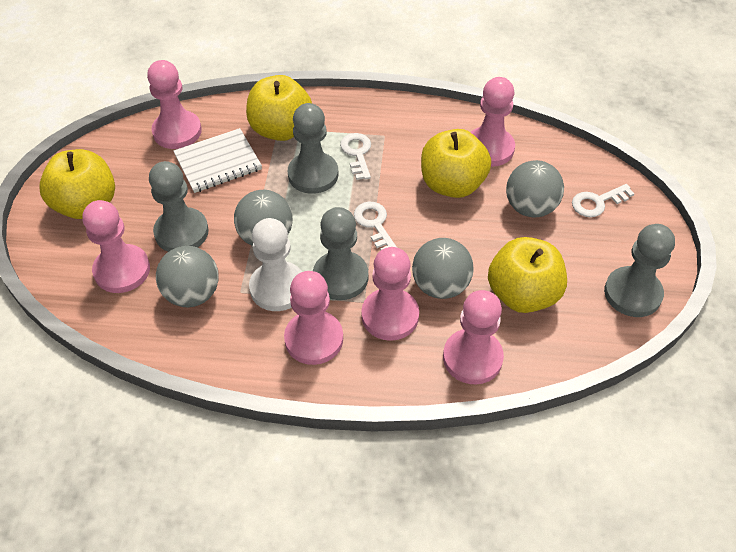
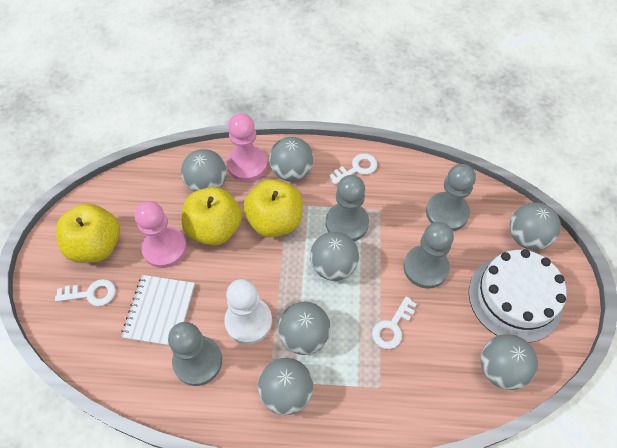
grey ball: 4 -> 7
pink pawn: 6 -> 2
white cake: 0 -> 1
yellow apple: 4 -> 3

